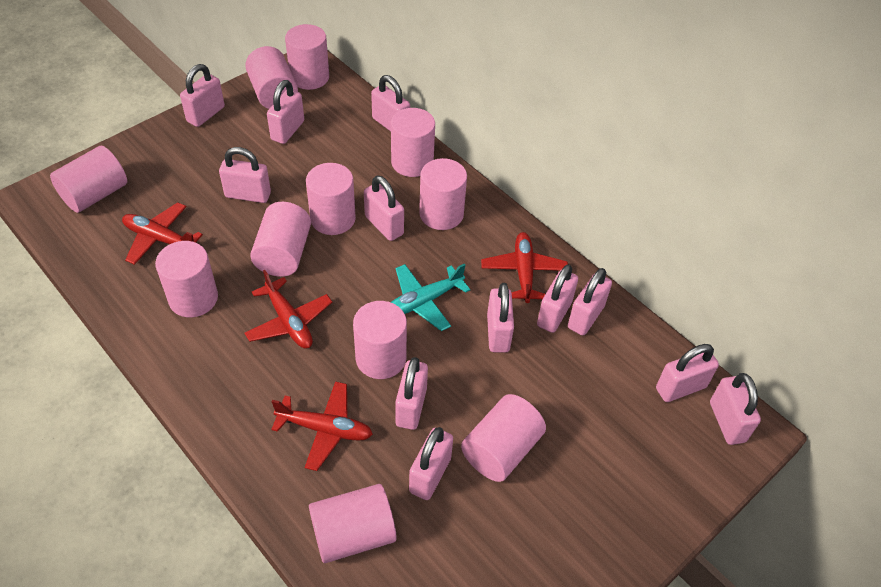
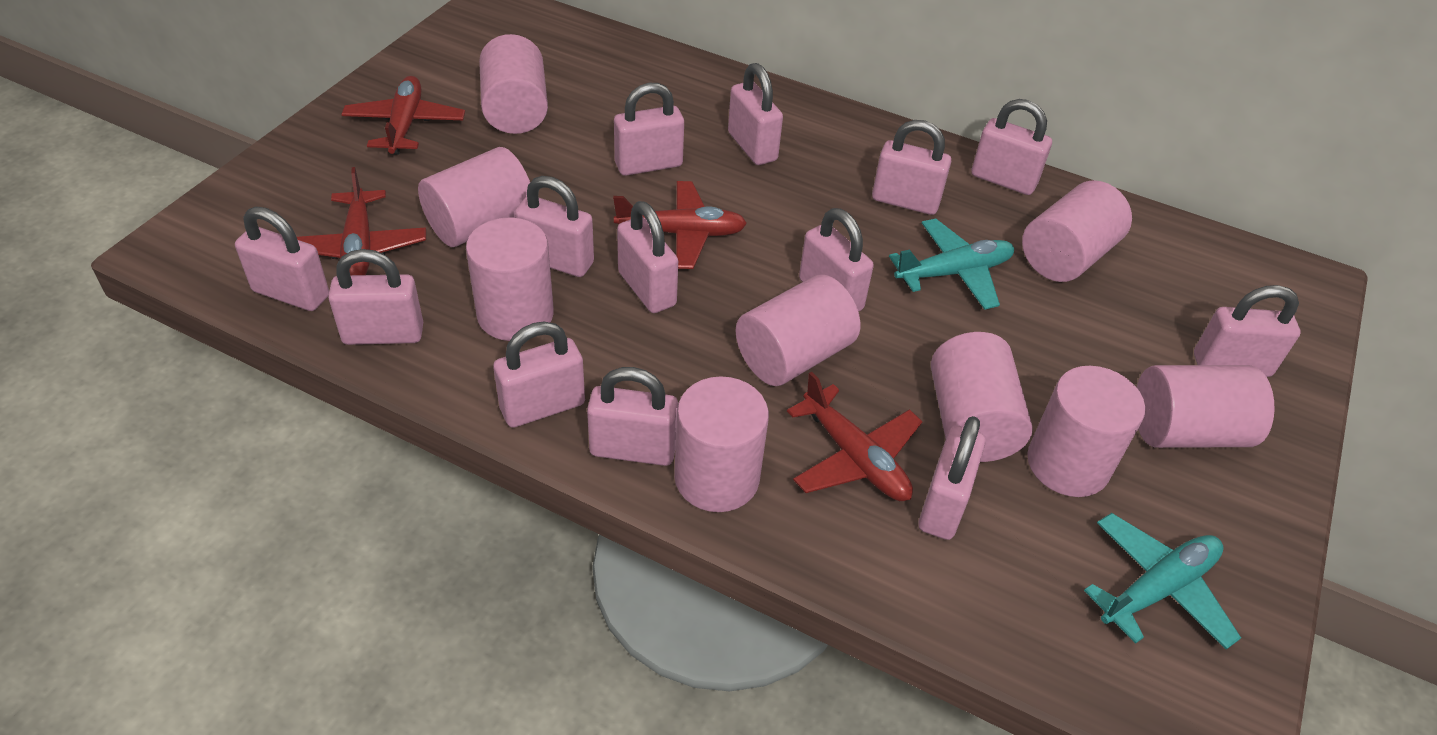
pink cylinder: 11 -> 9
pink padlock: 12 -> 13
turquoise plane: 1 -> 2

